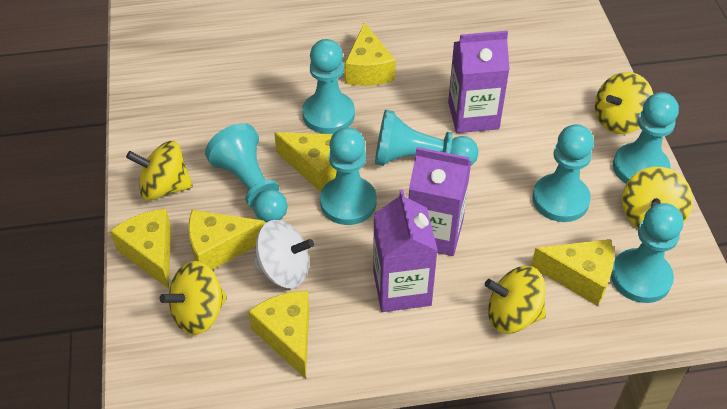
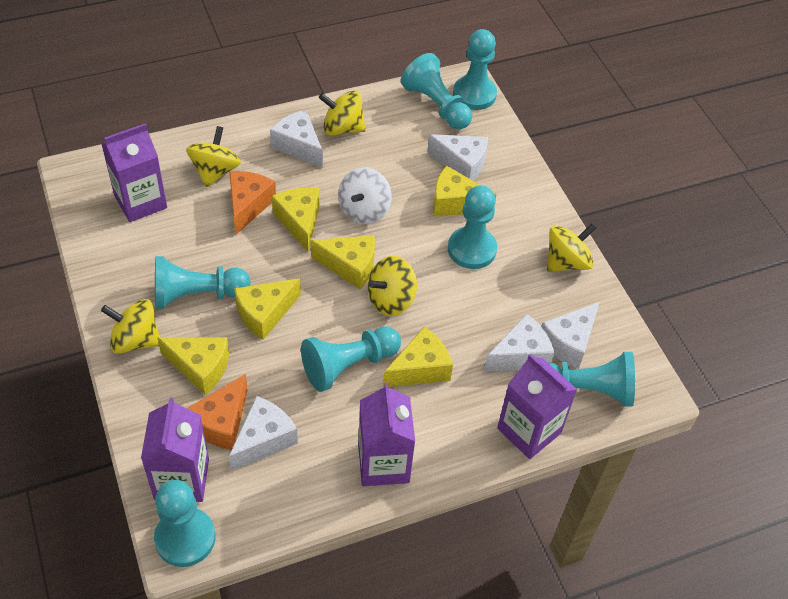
orange cheese: 0 -> 2
purple carton: 3 -> 4
white cheese: 0 -> 5

